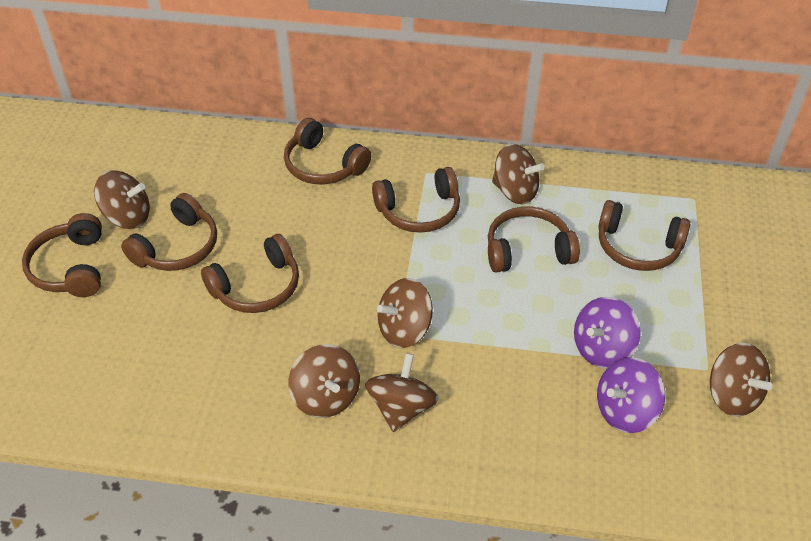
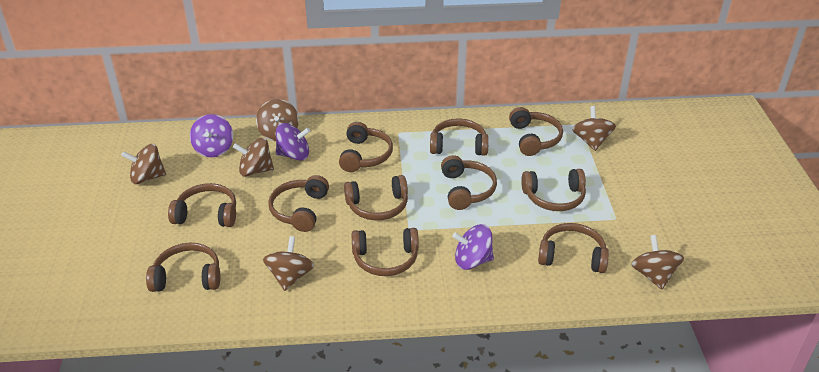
brown headphones: 7 -> 11
purple spinning top: 2 -> 3

